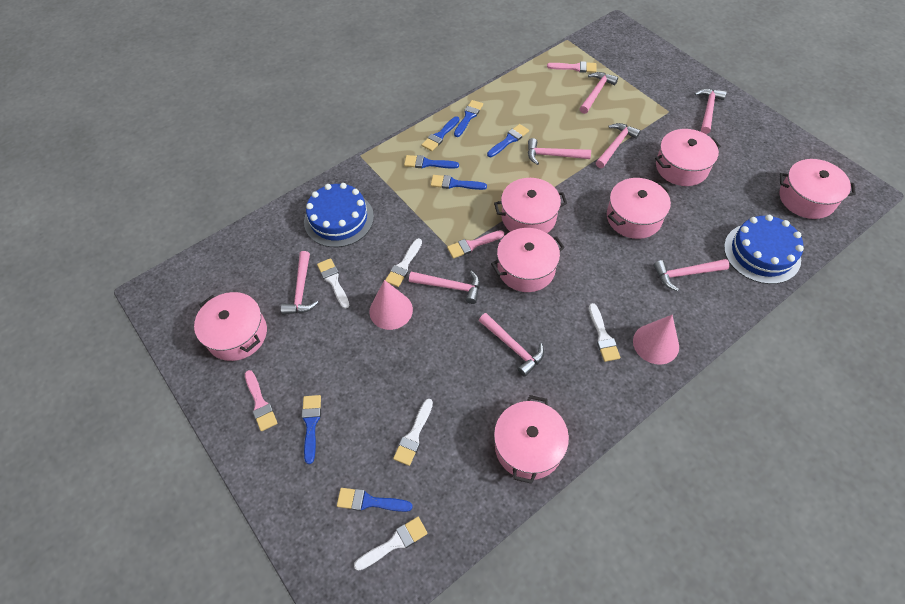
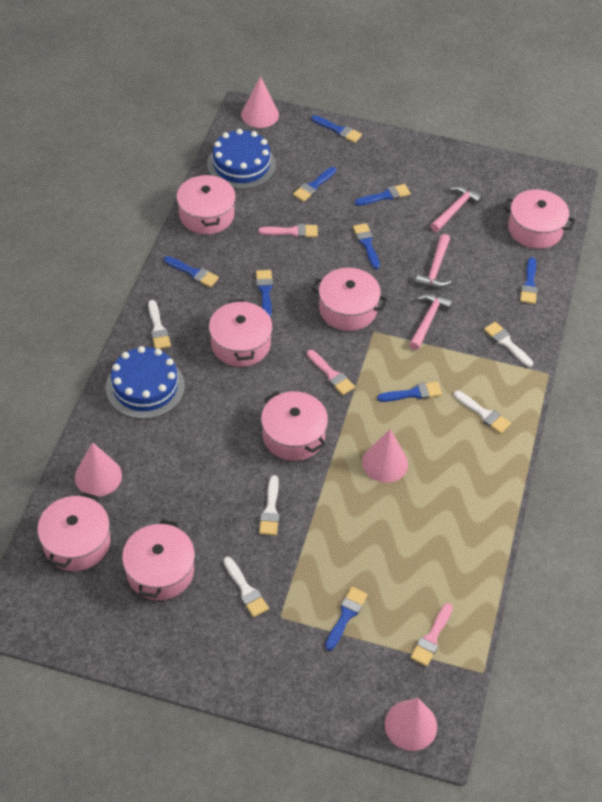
blue brush: 7 -> 9
pink cone: 2 -> 4
pink hammer: 8 -> 3

